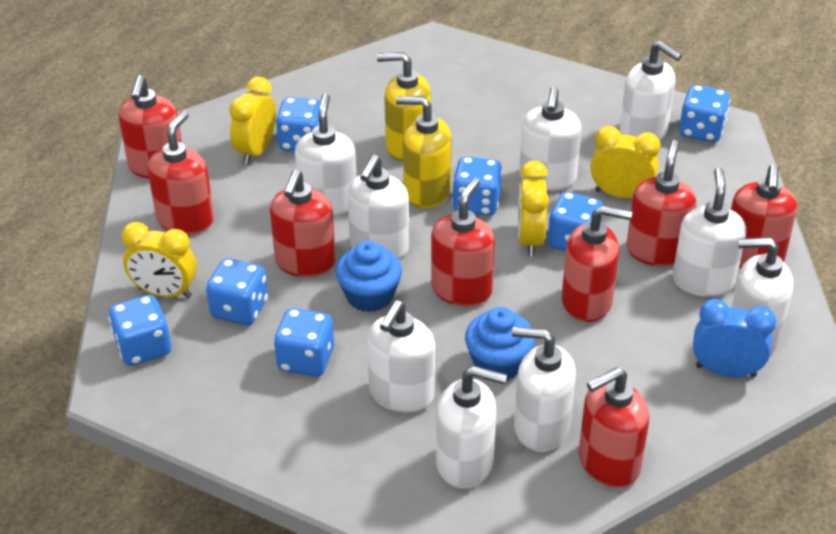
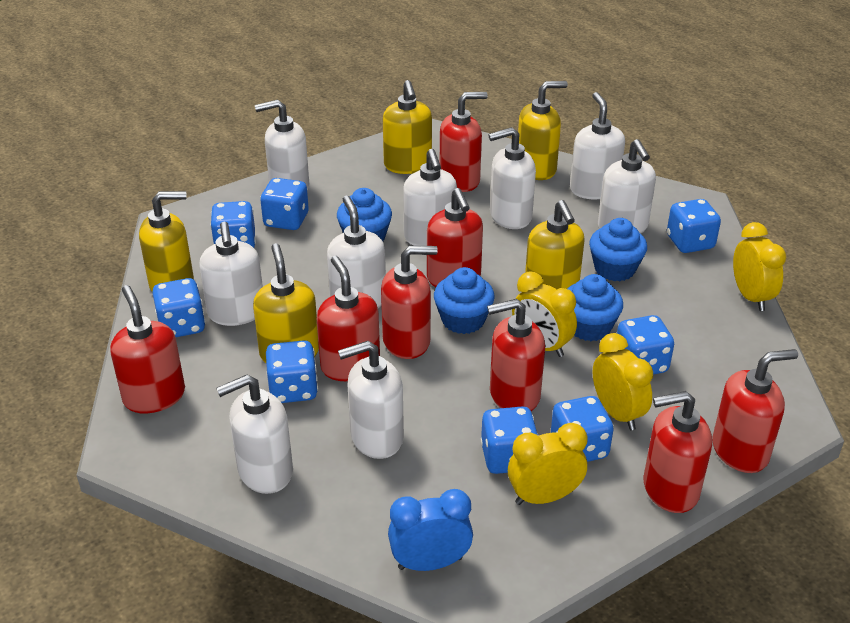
blue cupcake: 2 -> 4
blue dice: 7 -> 8
yellow soap dispenser: 2 -> 5

